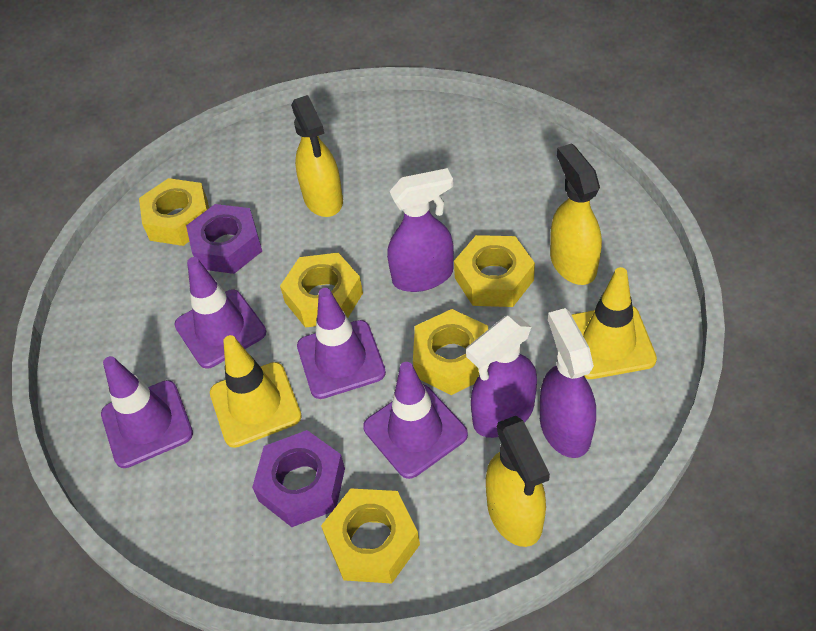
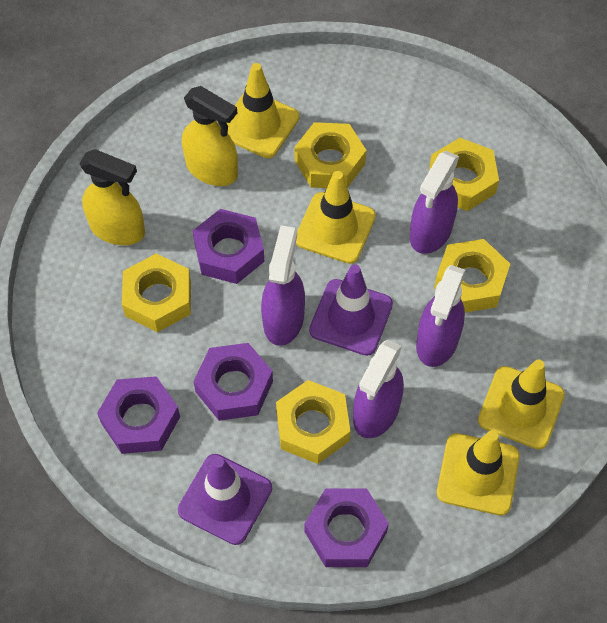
purple nut: 2 -> 4
purple spray bottle: 3 -> 4
purple traffic cone: 4 -> 2
yellow spray bottle: 3 -> 2
yellow traffic cone: 2 -> 4

